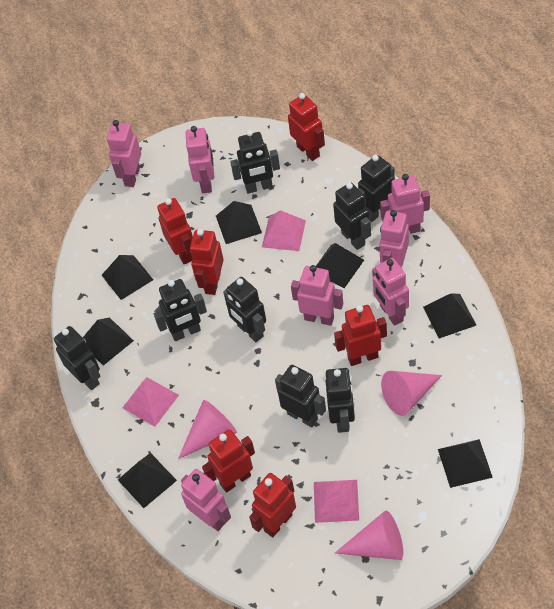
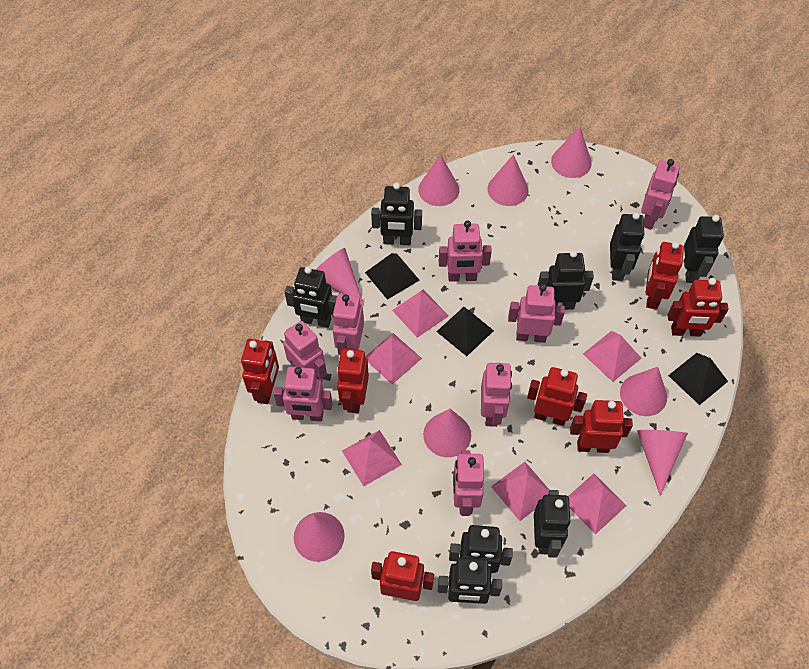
black pyramid: 7 -> 3
pink cone: 3 -> 8
pink pyramid: 3 -> 6
pink robot: 7 -> 8
red robot: 6 -> 7

